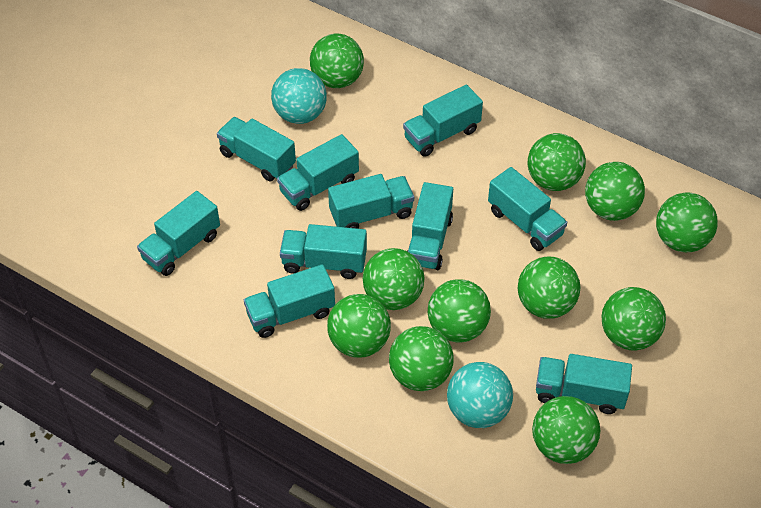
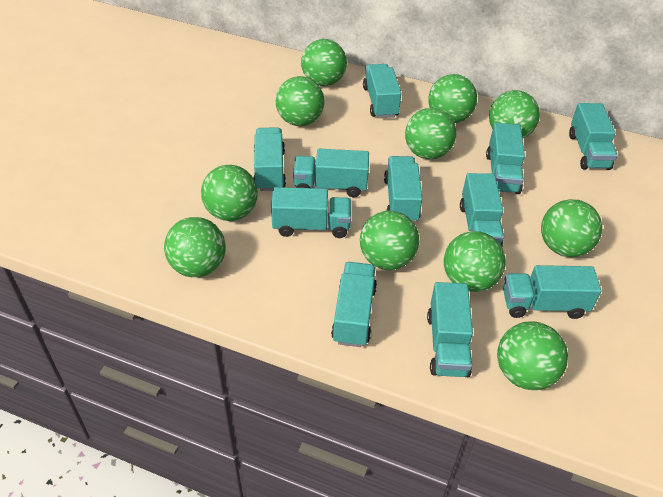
turquoise ball: 2 -> 0
turquoise truck: 10 -> 11

